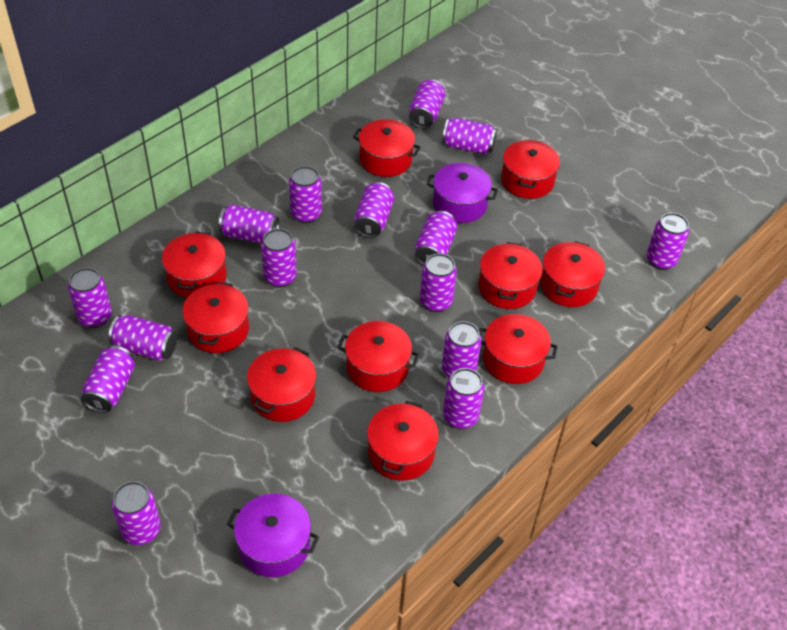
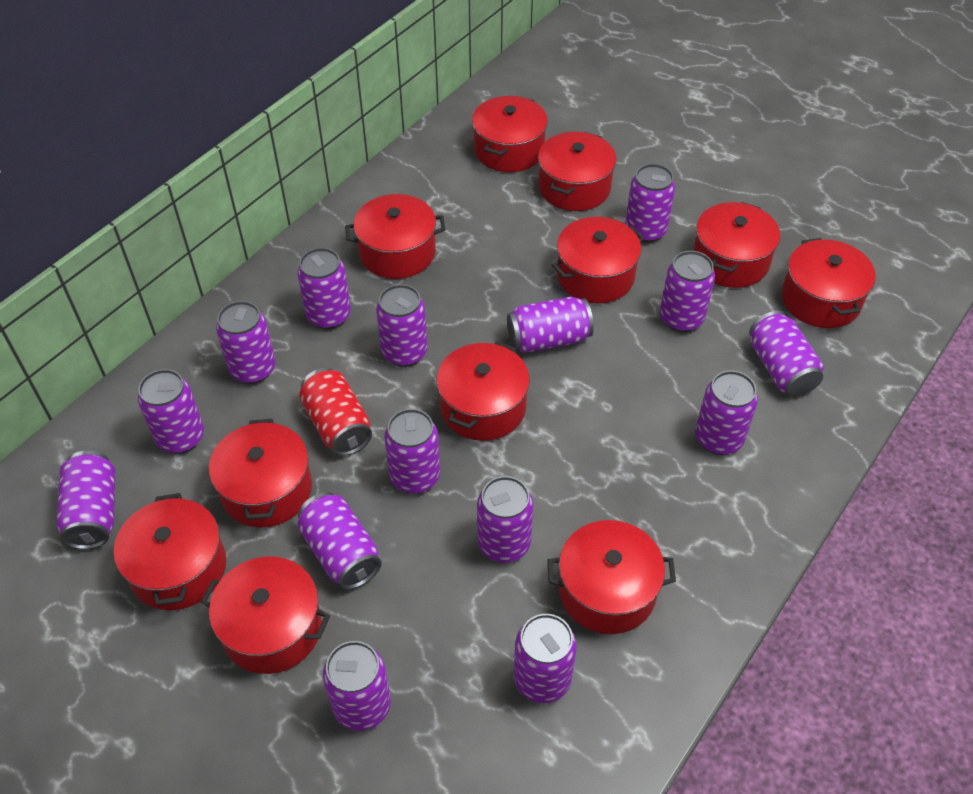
purple pot: 2 -> 0
red can: 0 -> 1
red pot: 10 -> 11

